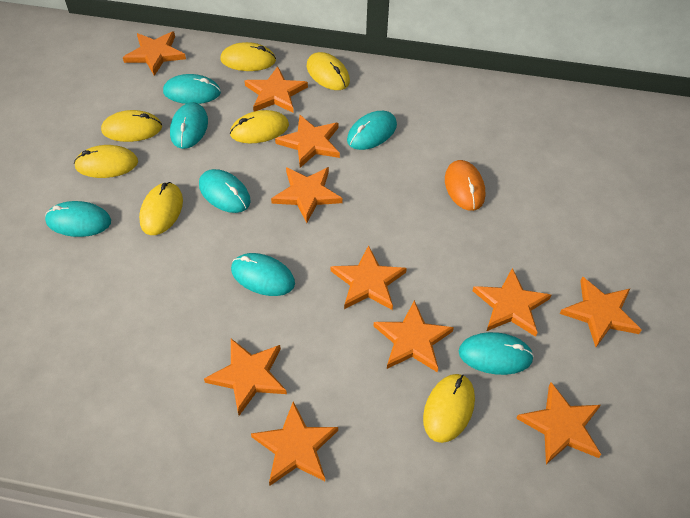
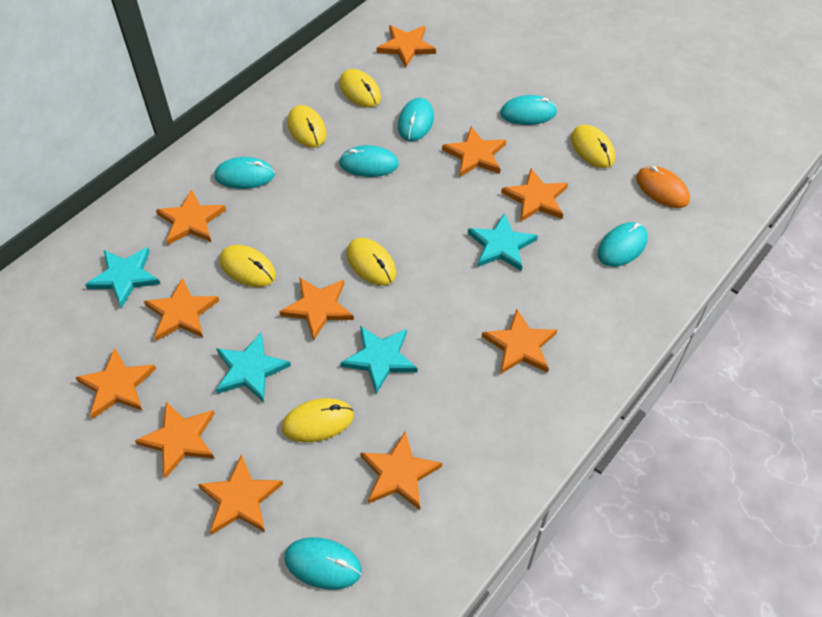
turquoise mouse: 7 -> 6
turquoise star: 0 -> 4
yellow mouse: 7 -> 6

